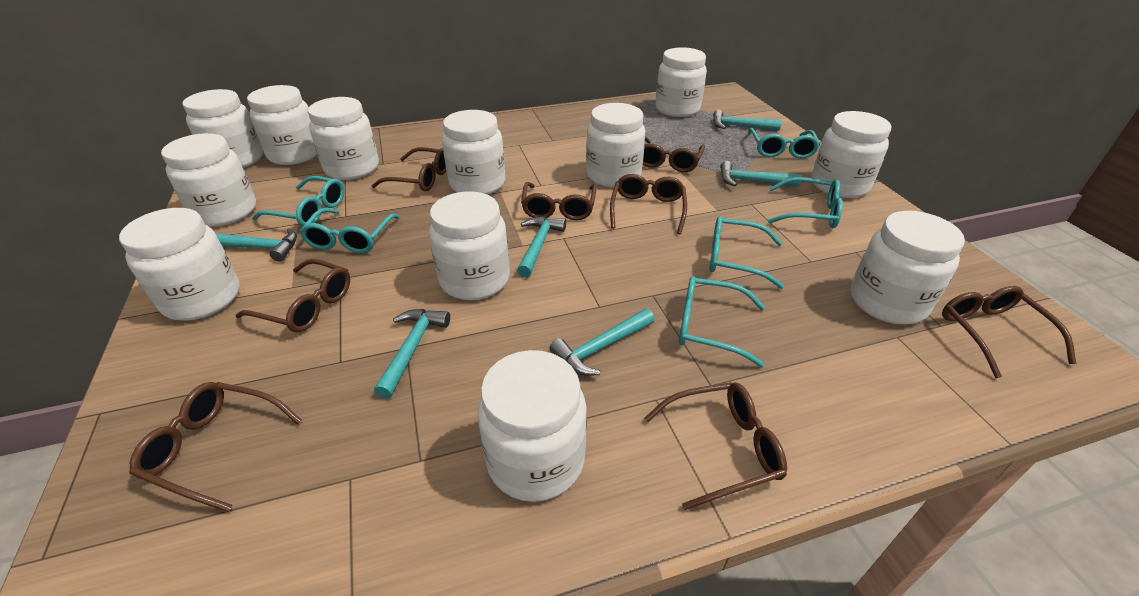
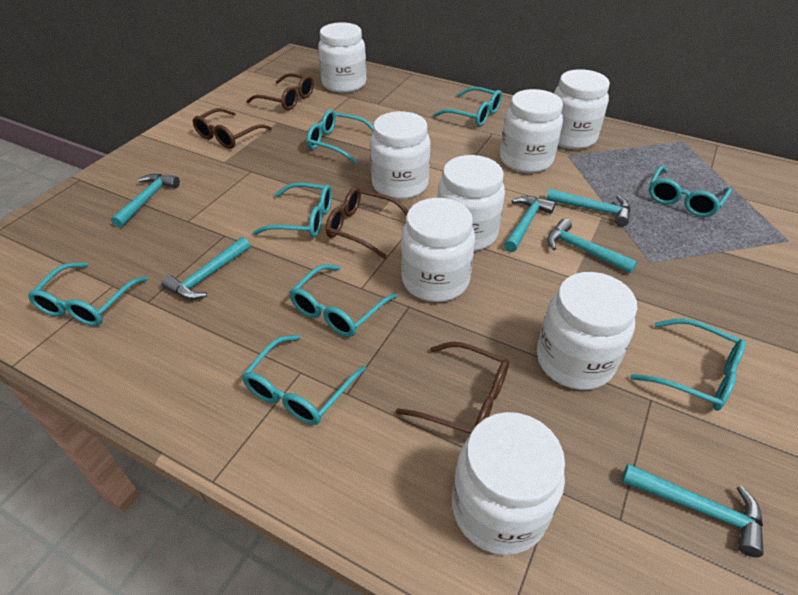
brown glasses: 8 -> 4
turquoise glasses: 6 -> 8
white jar: 12 -> 8

